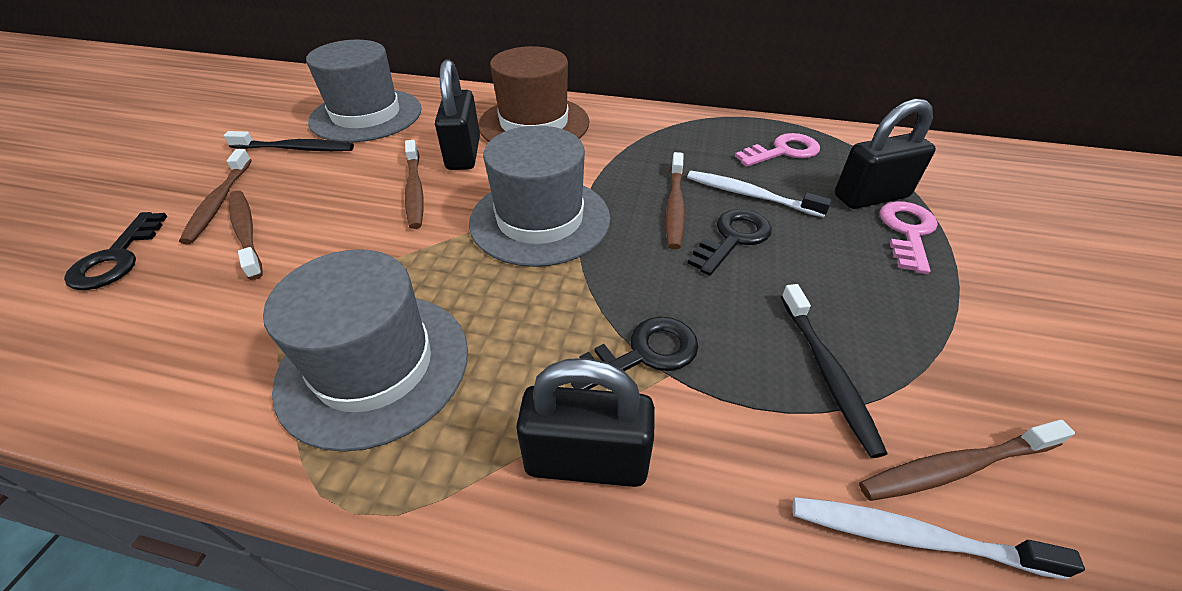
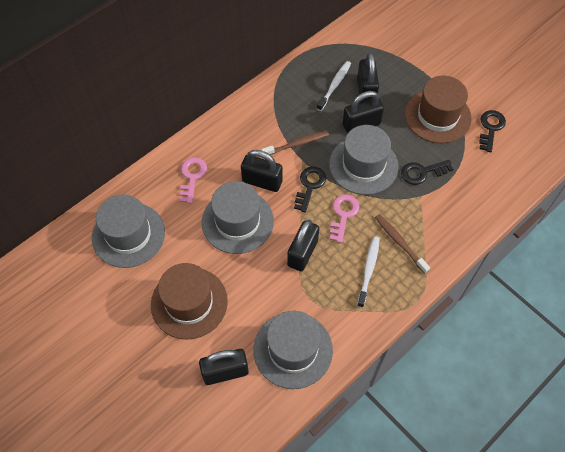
black padlock: 3 -> 5
black toothbrush: 2 -> 0
brown hat: 1 -> 2
brown toothbrush: 5 -> 2
grey hat: 3 -> 4

